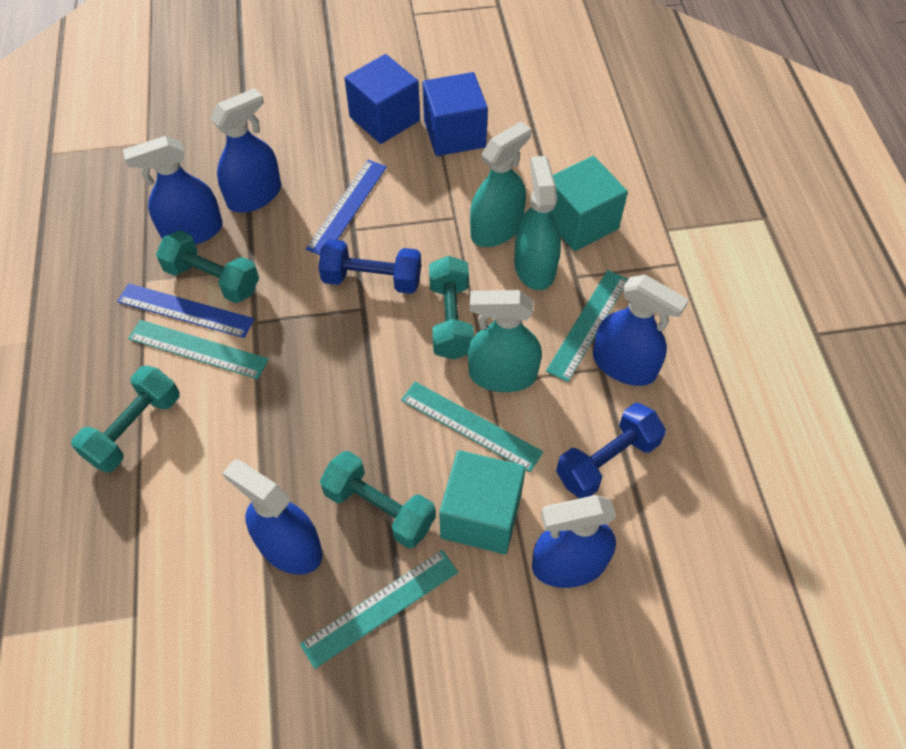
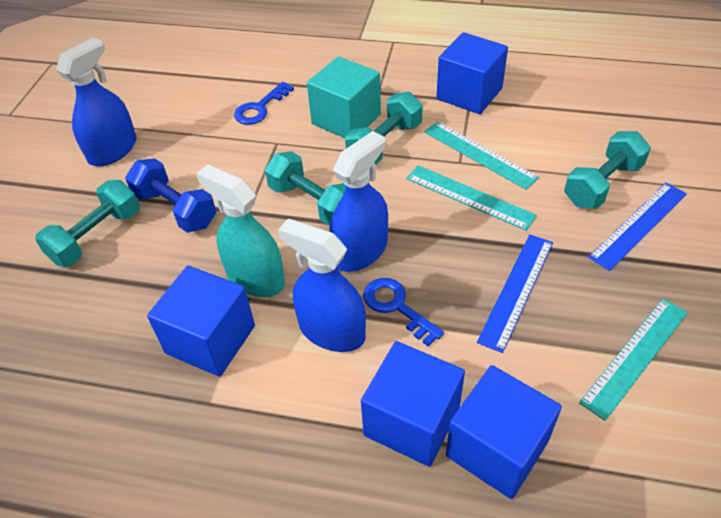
blue cube: 2 -> 4
blue dumbbell: 2 -> 1
blue key: 0 -> 2
blue spray bottle: 5 -> 3
turquoise cube: 2 -> 1
turquoise ruler: 4 -> 3
turquoise spray bottle: 3 -> 1

